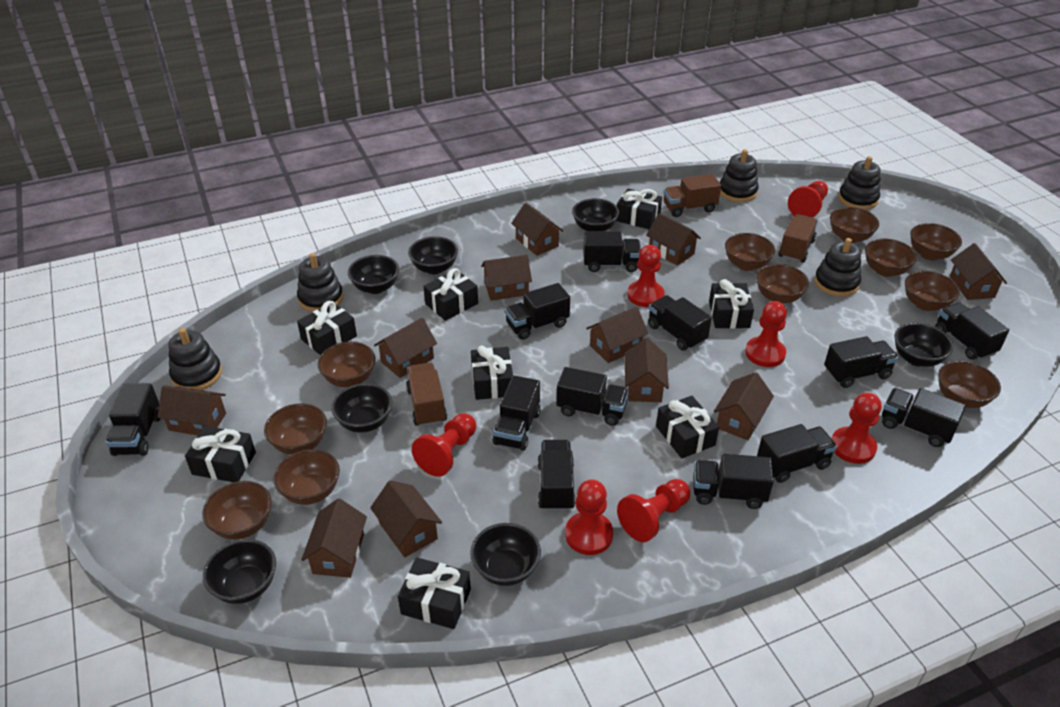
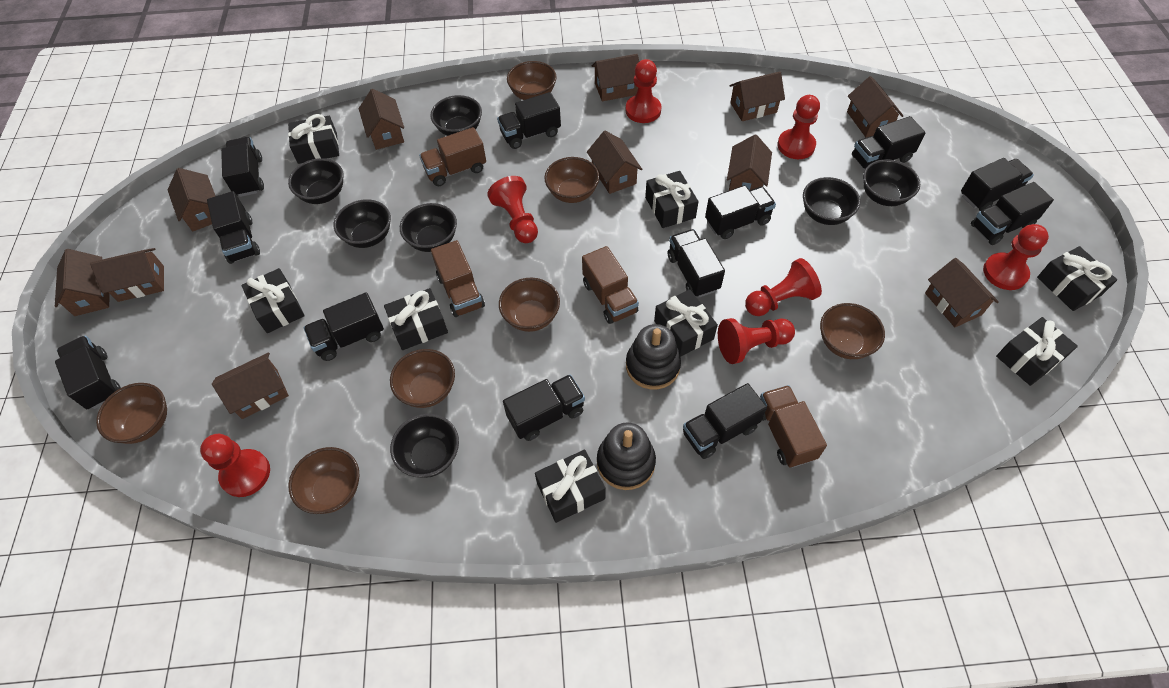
black stacking toy: 5 -> 2
brown bowl: 11 -> 7
brown truck: 3 -> 4

